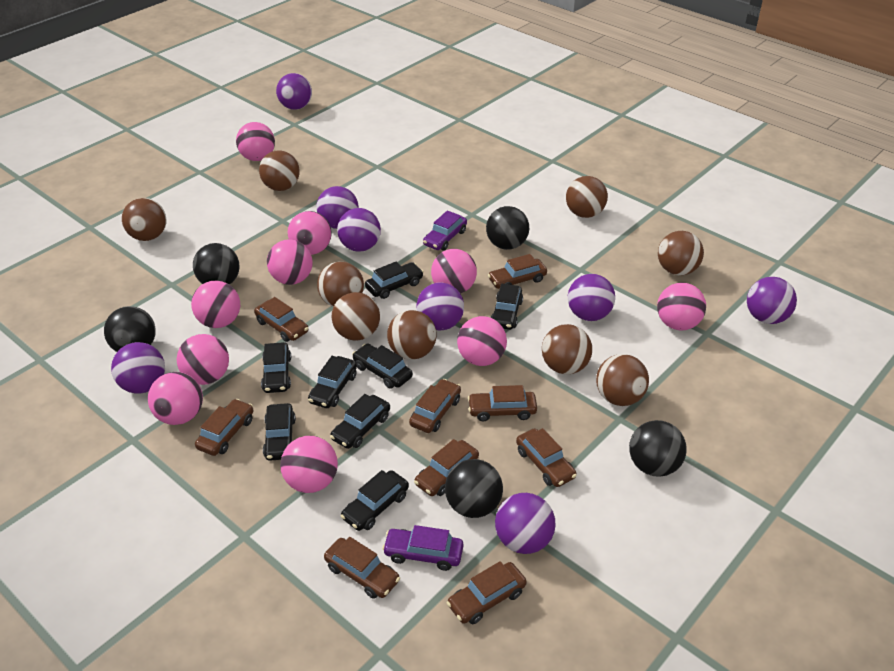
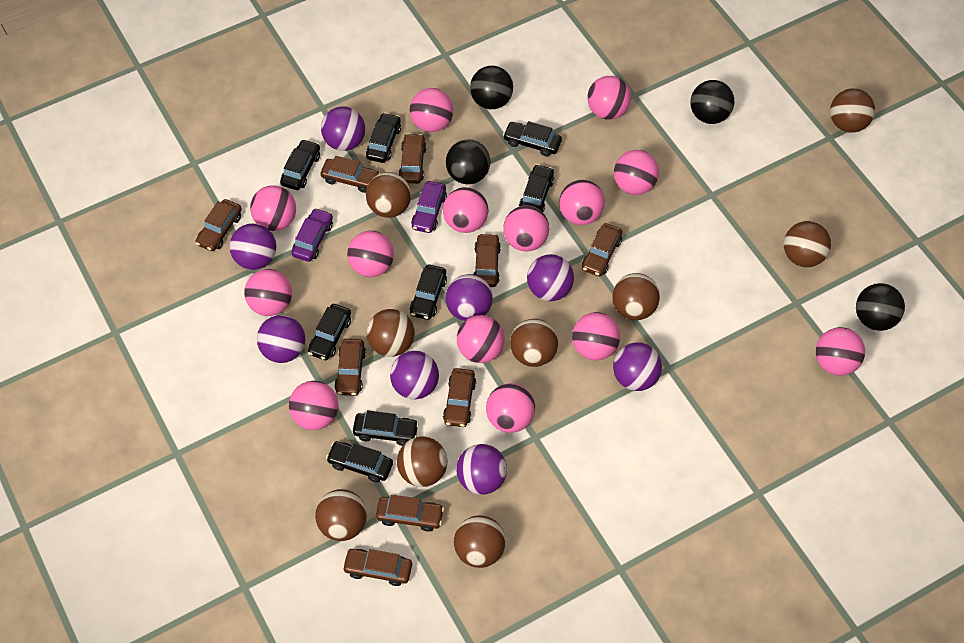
black ball: 5 -> 4
pink ball: 10 -> 14

